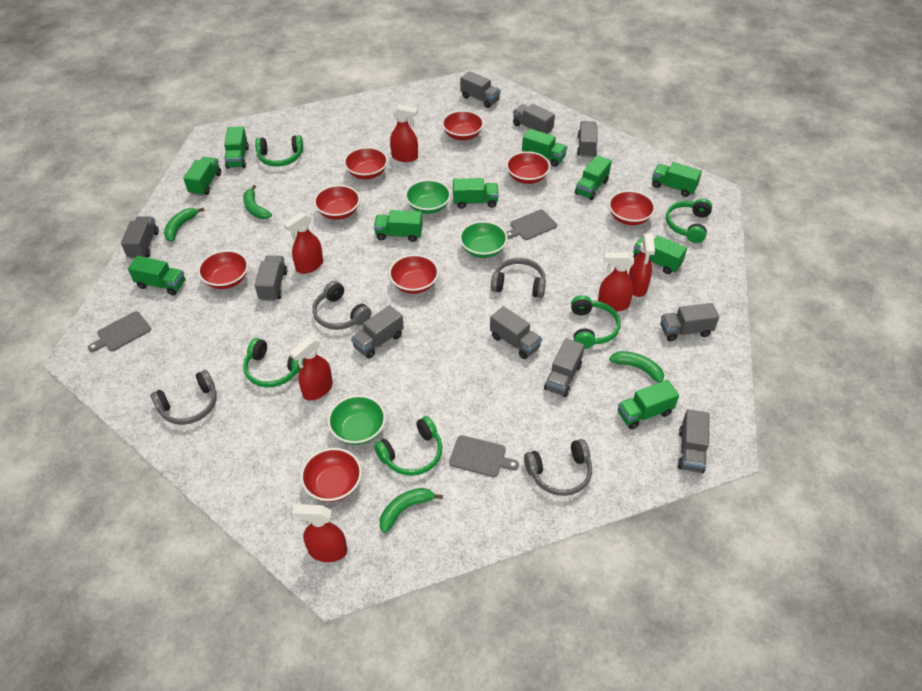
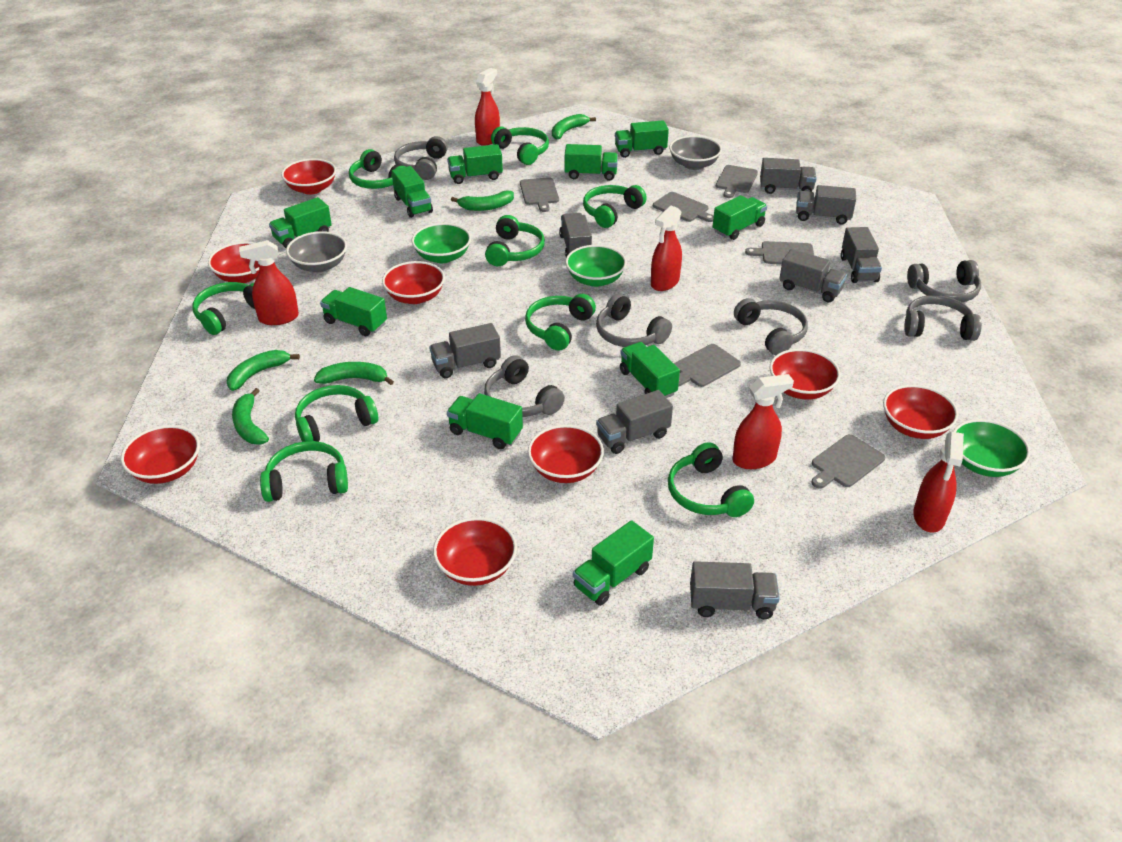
green banana: 4 -> 5
green headphones: 5 -> 9
grey bowl: 0 -> 2
grey cutting board: 3 -> 6
grey headphones: 4 -> 6
grey truck: 10 -> 8
red spray bottle: 6 -> 5

